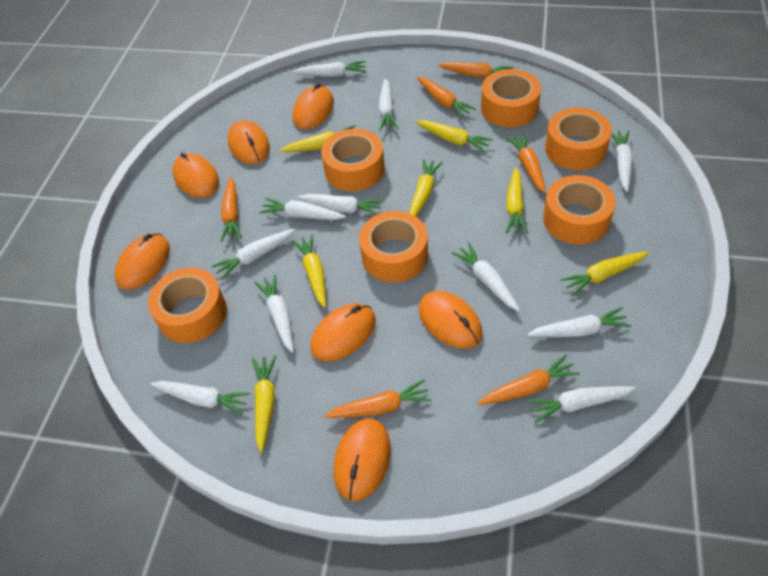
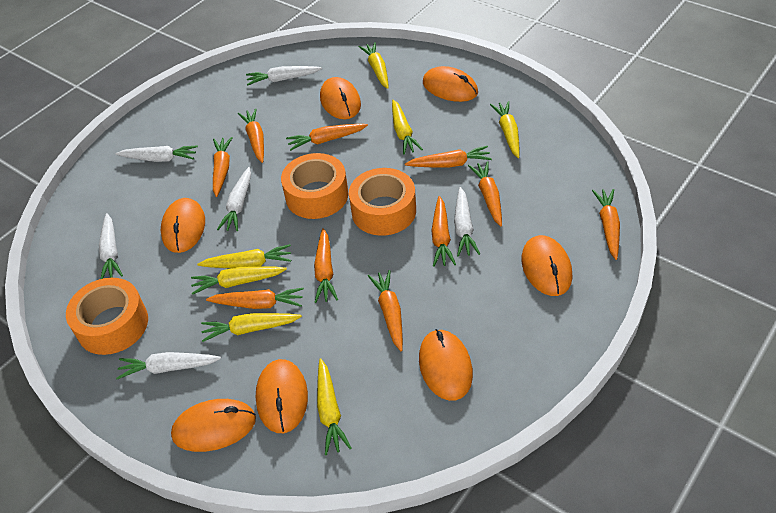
orange carrot: 6 -> 10
orange tape: 6 -> 3
white carrot: 11 -> 6

